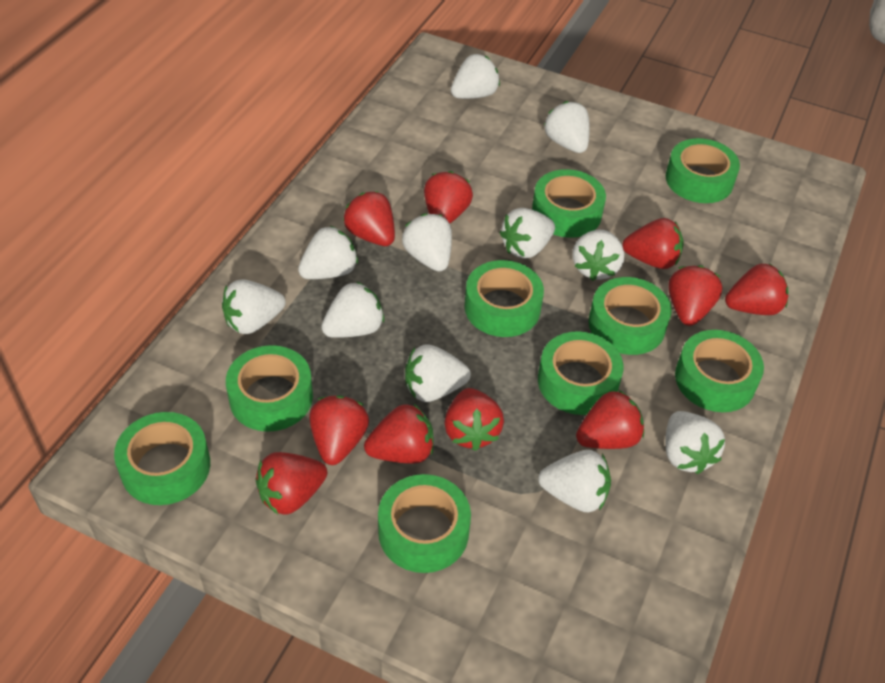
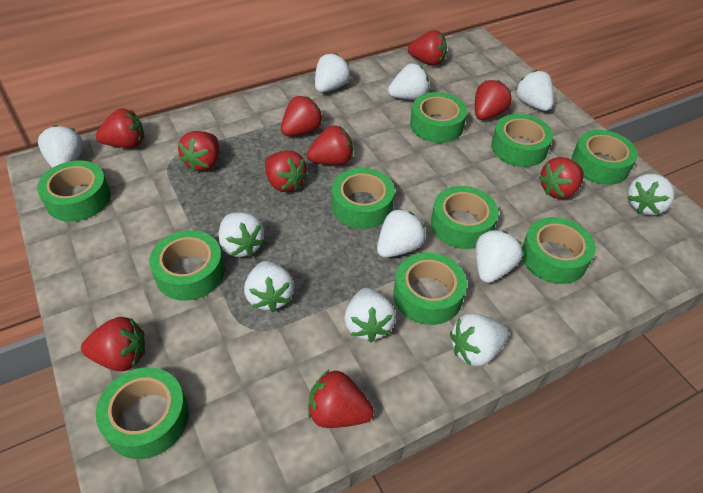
green tape: 9 -> 10

